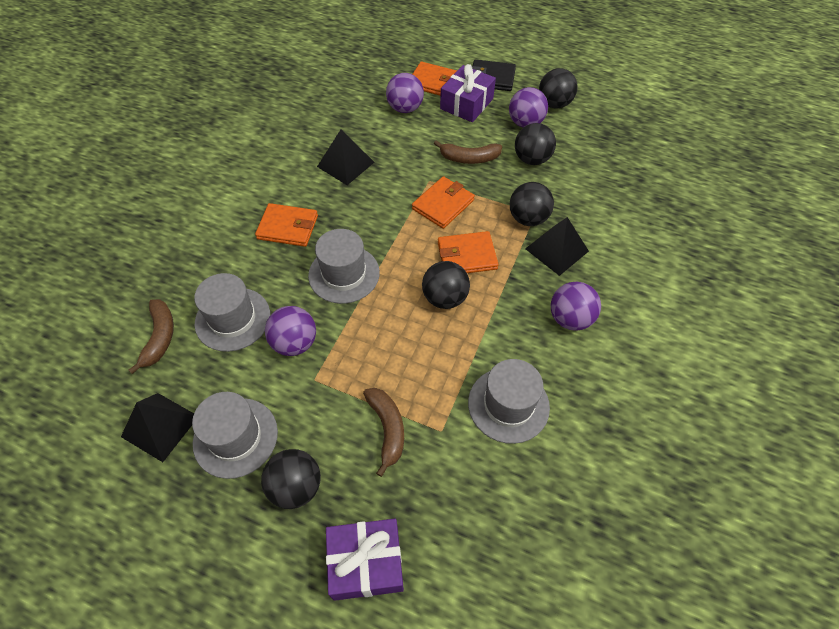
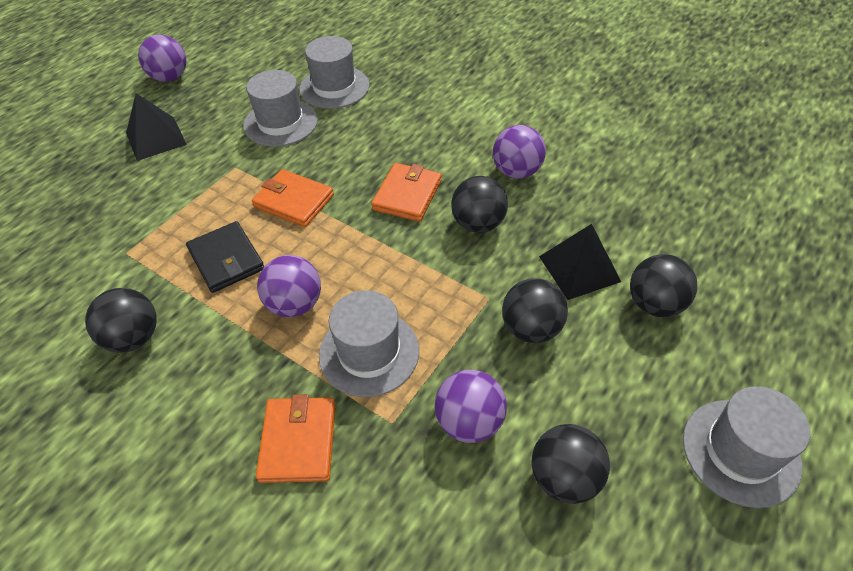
black pyramid: 3 -> 2
brown banana: 3 -> 0
orange wallet: 4 -> 3
purple gift: 2 -> 0

